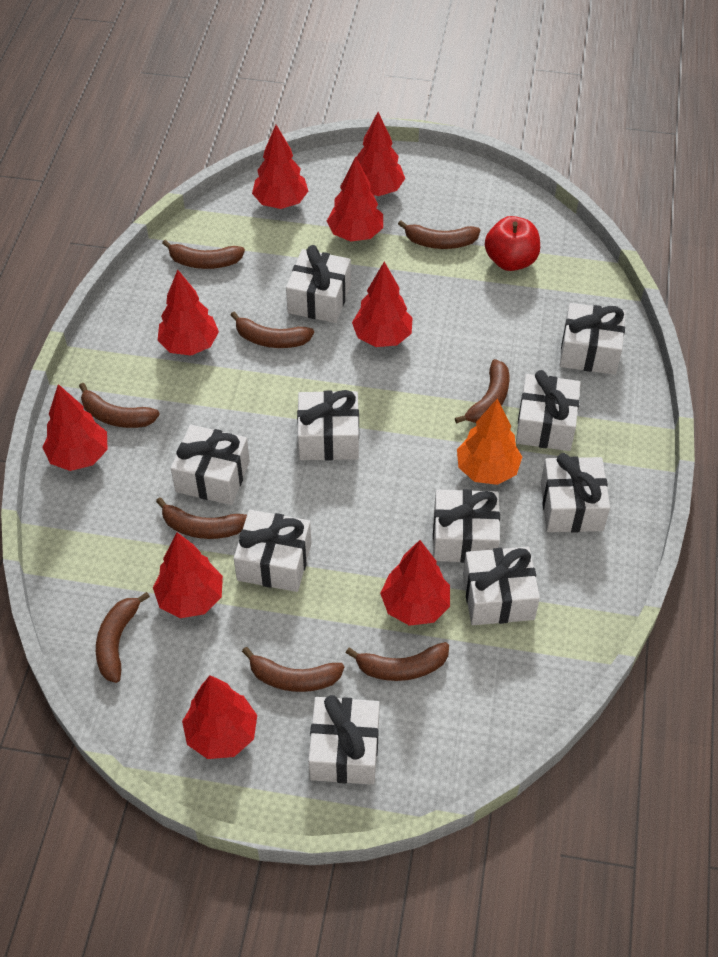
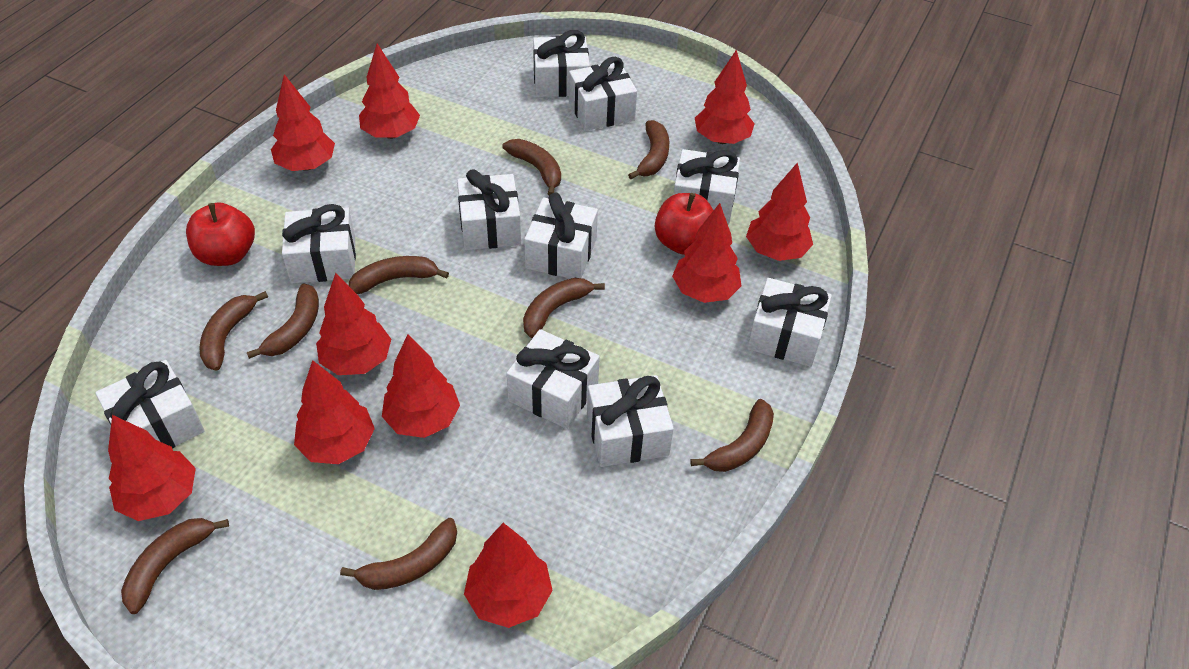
orange tree: 1 -> 0
red apple: 1 -> 2
red tree: 9 -> 10

